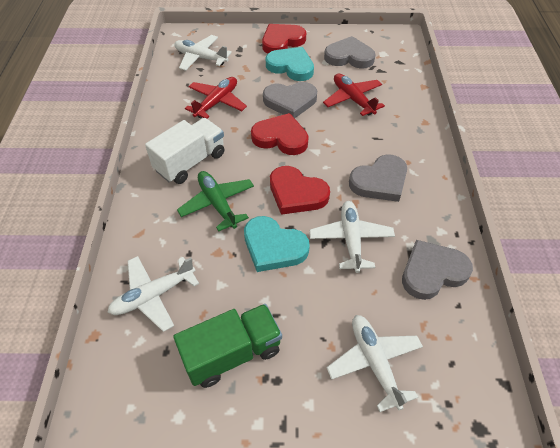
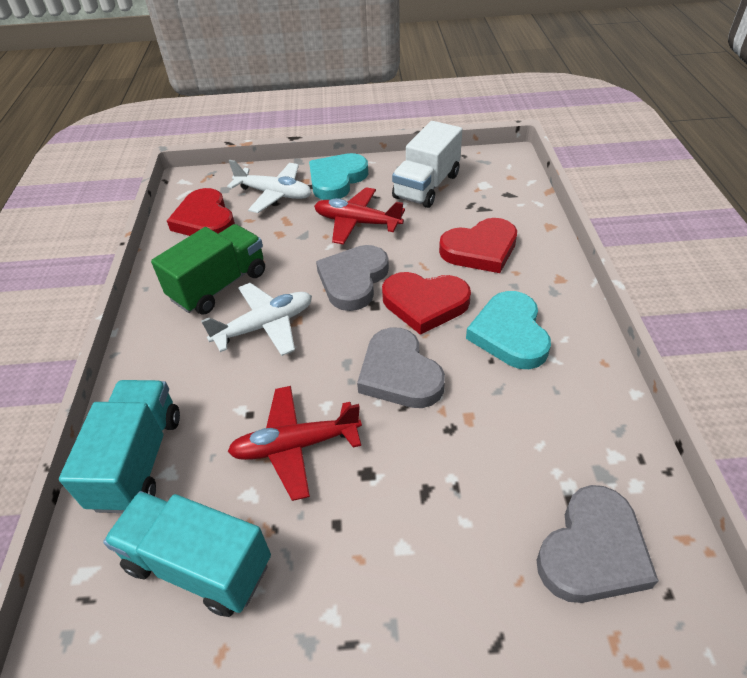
green plane: 1 -> 0
grey heart: 4 -> 3
turquoise truck: 0 -> 2
white plane: 4 -> 2

